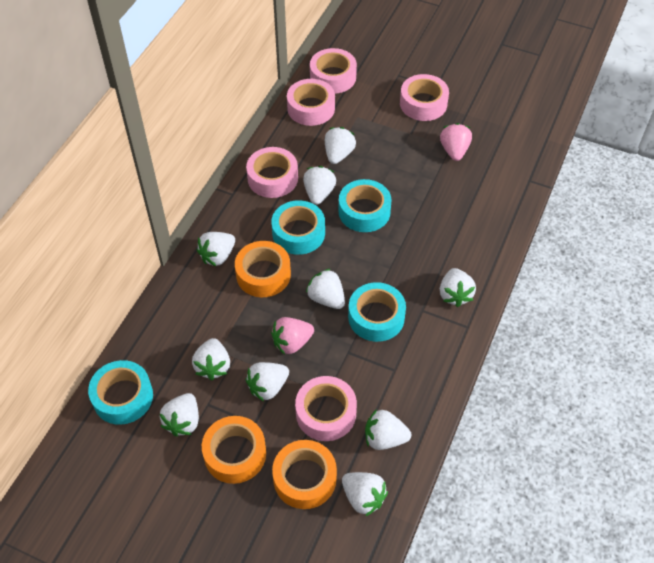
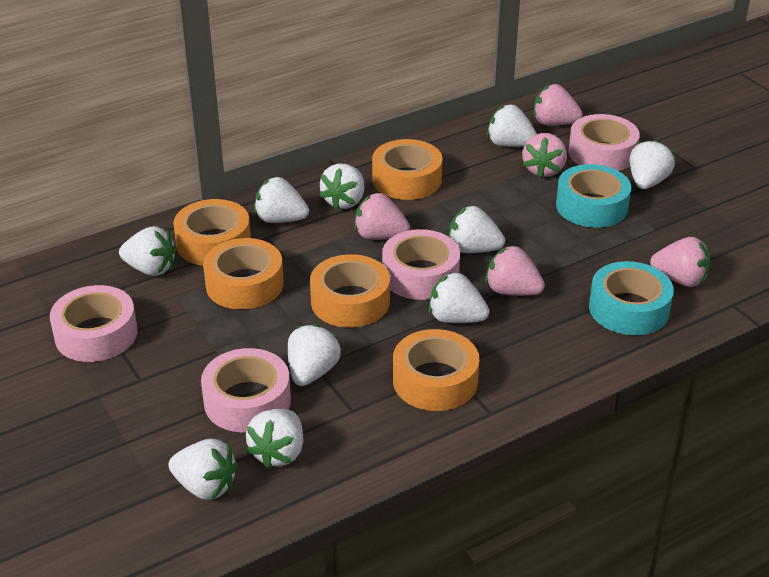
orange tape: 3 -> 5
pink strawberry: 2 -> 5
pink tape: 5 -> 4
turquoise tape: 4 -> 2

